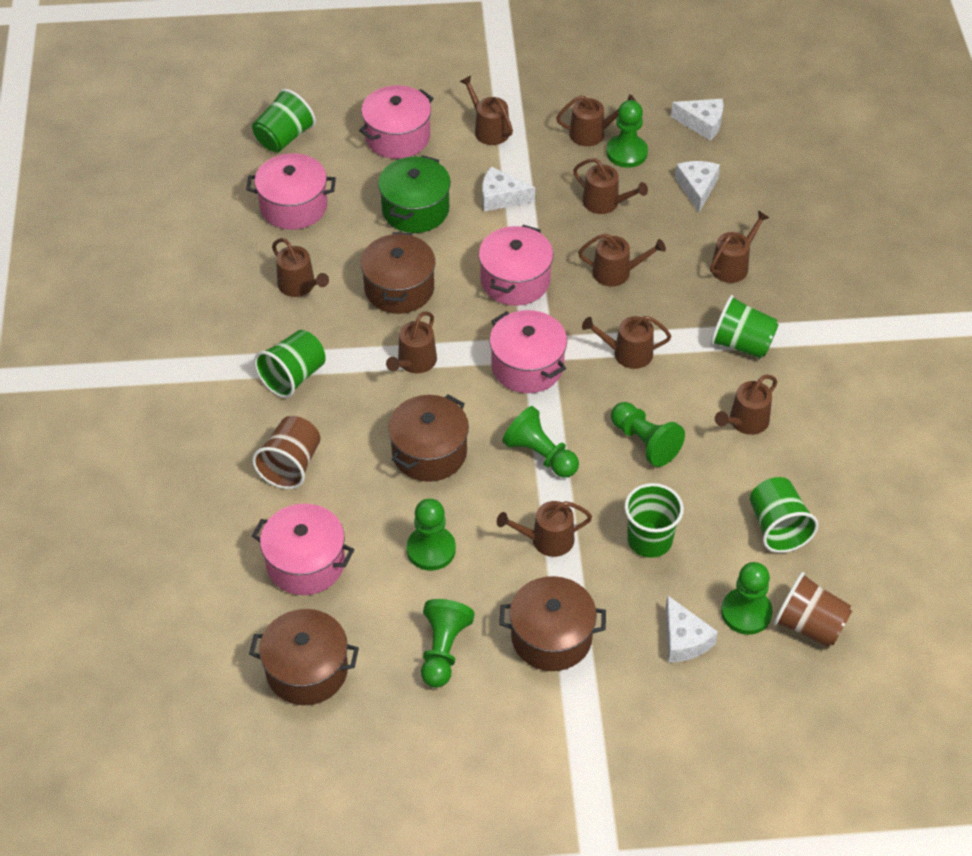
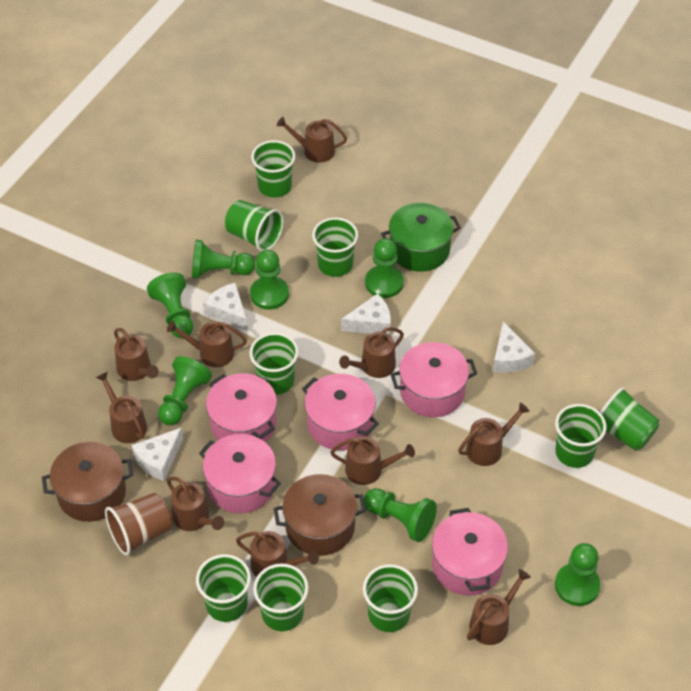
brown cup: 2 -> 1
brown pot: 4 -> 2
green cup: 5 -> 9
green pawn: 6 -> 7

